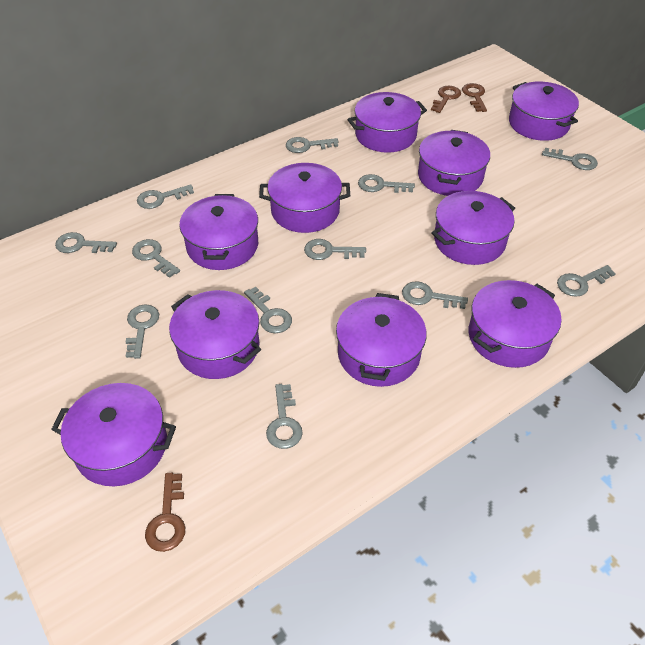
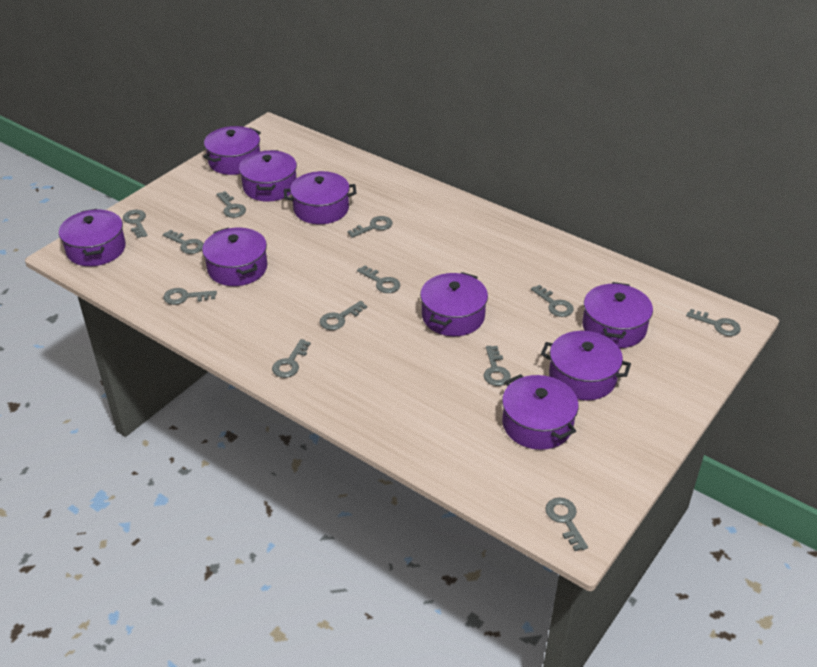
brown key: 3 -> 0
purple pot: 10 -> 9

